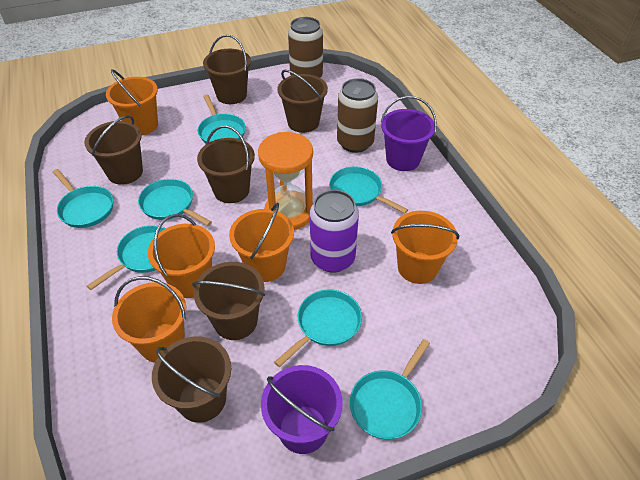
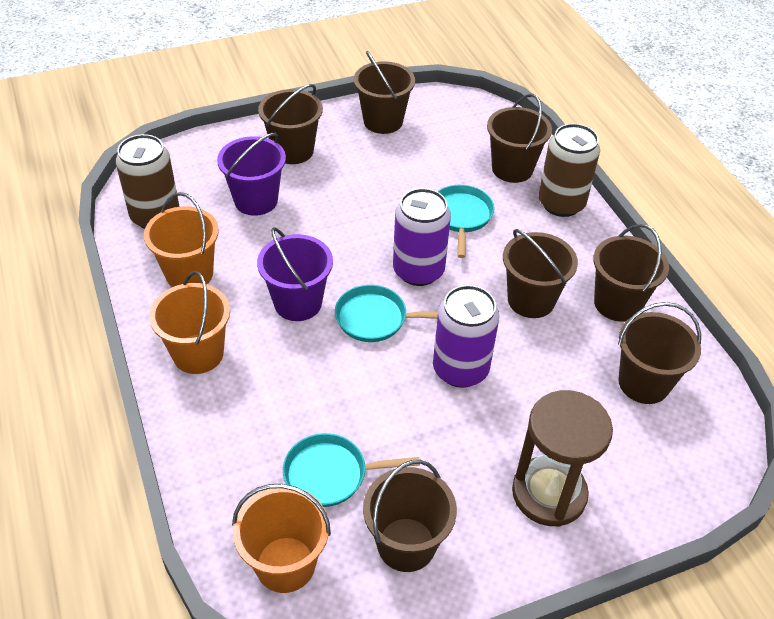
brown bucket: 6 -> 7
brown hourglass: 0 -> 1
orange bucket: 5 -> 3
orange hourglass: 1 -> 0
purple can: 1 -> 2
turquoise pan: 7 -> 3

